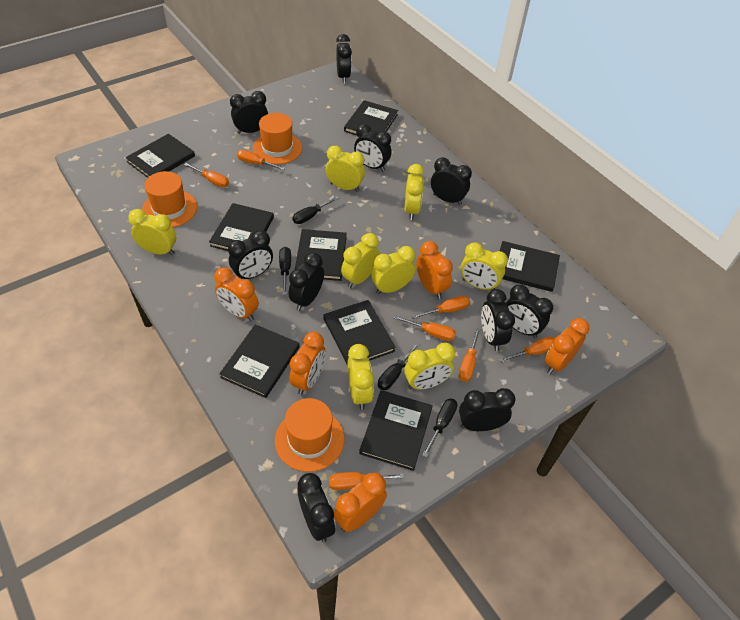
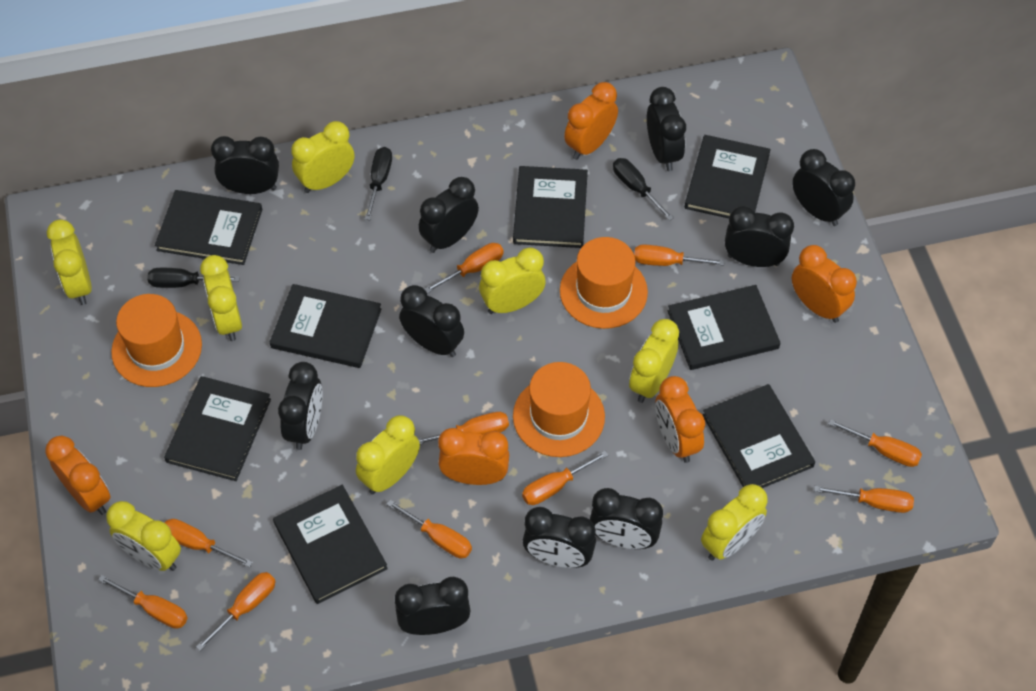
black screwdriver: 4 -> 3
orange screwdriver: 7 -> 10

